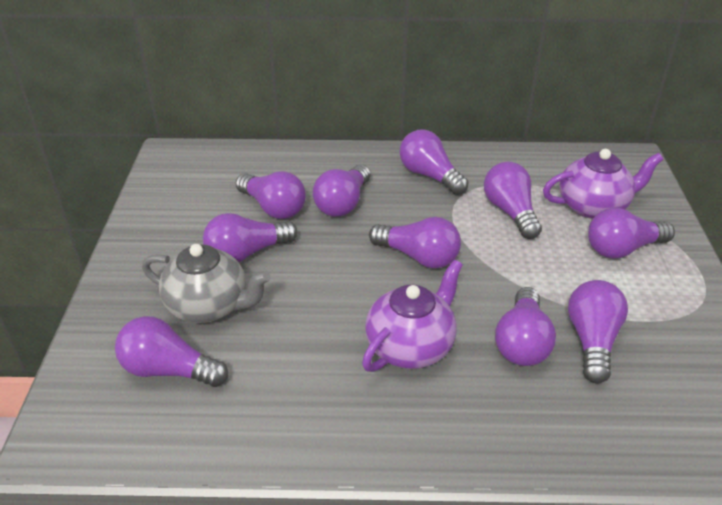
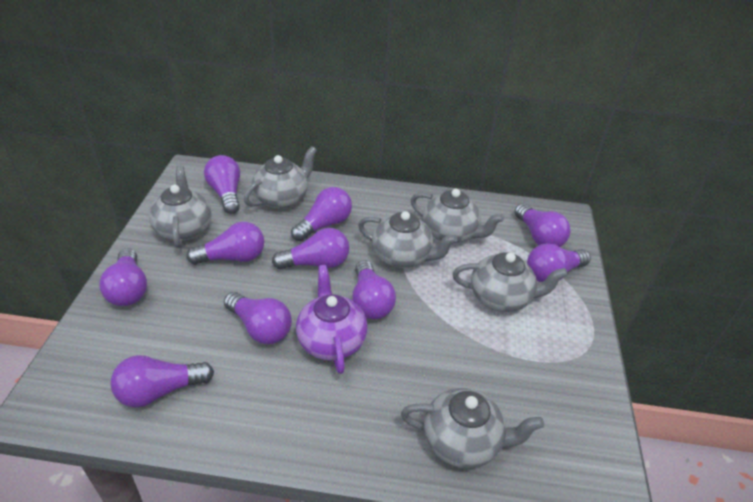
grey teapot: 1 -> 6
purple teapot: 2 -> 1

